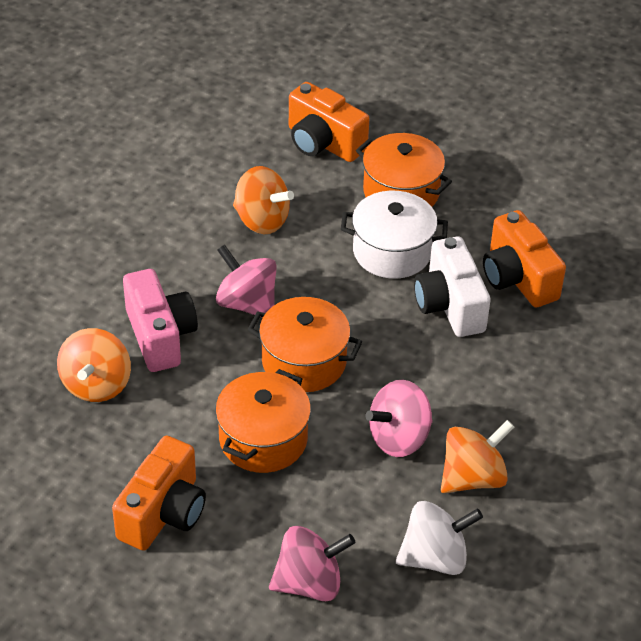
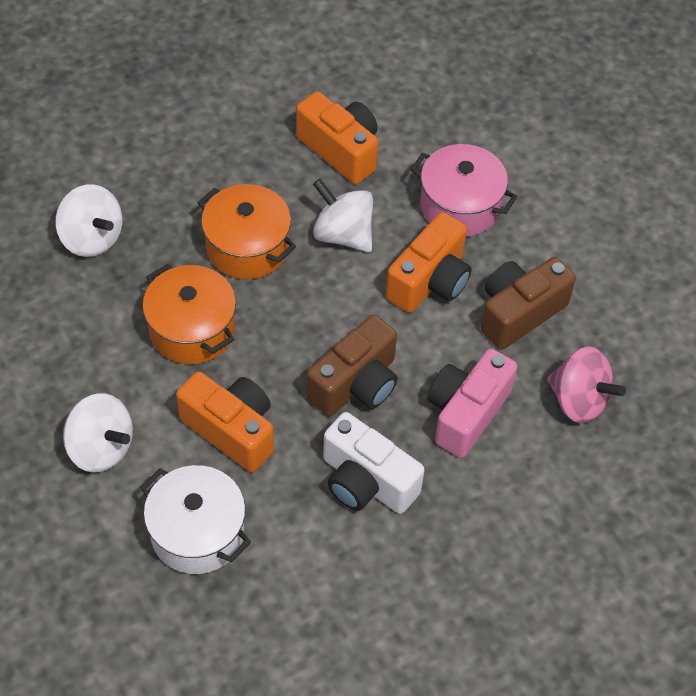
brown camera: 0 -> 2
orange pot: 3 -> 2
orange spinning top: 3 -> 0
pink pot: 0 -> 1
pink spinning top: 3 -> 1
white spinning top: 1 -> 3

